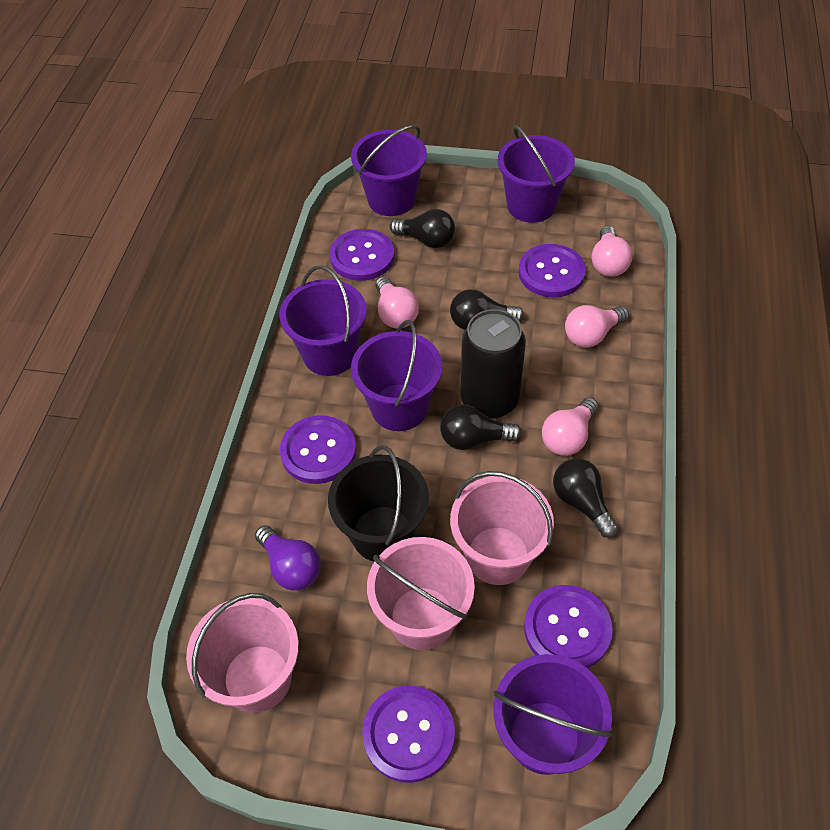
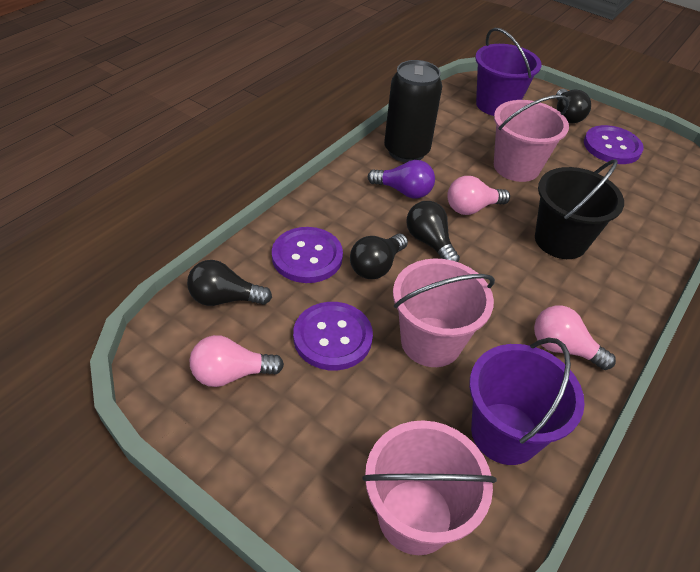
pink light bulb: 4 -> 3
purple bucket: 5 -> 2
purple button: 5 -> 3

